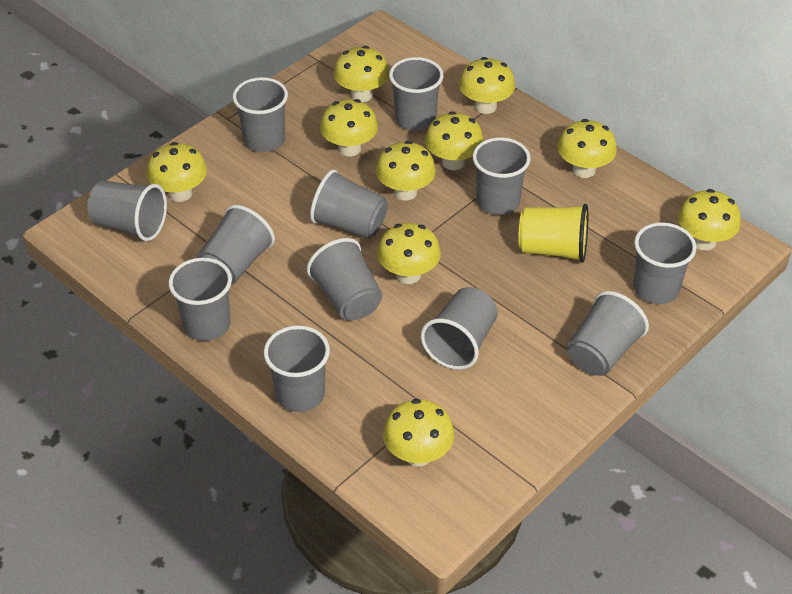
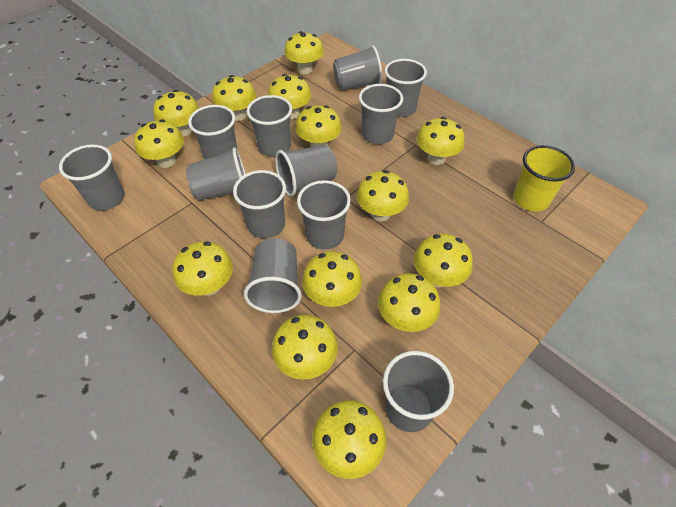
yellow mushroom: 10 -> 14

